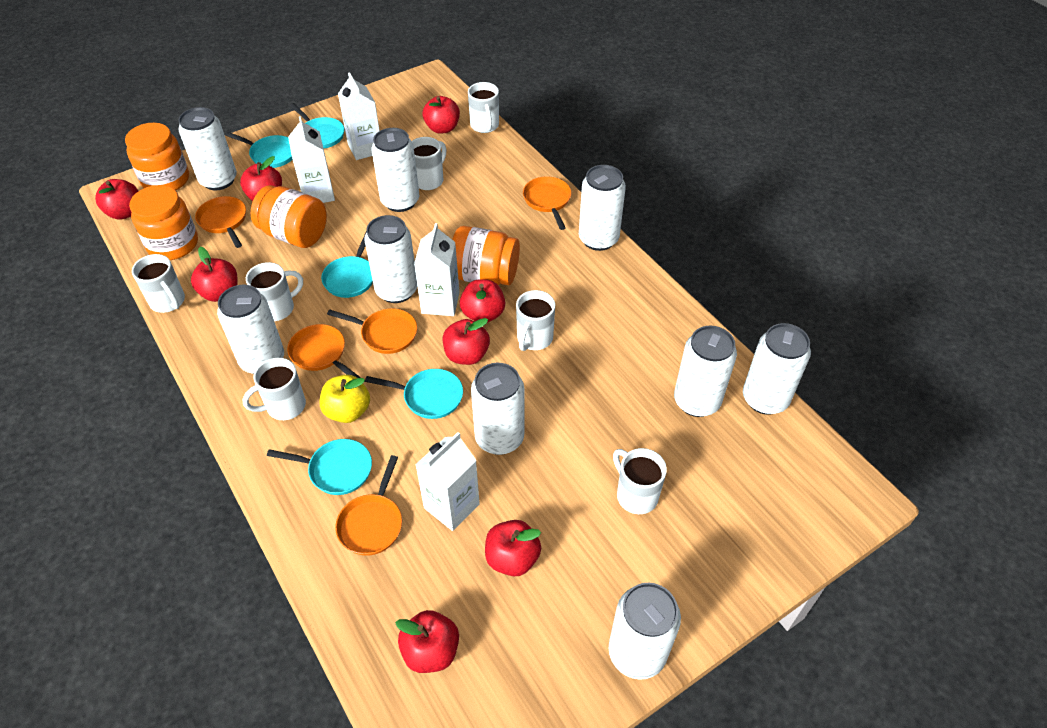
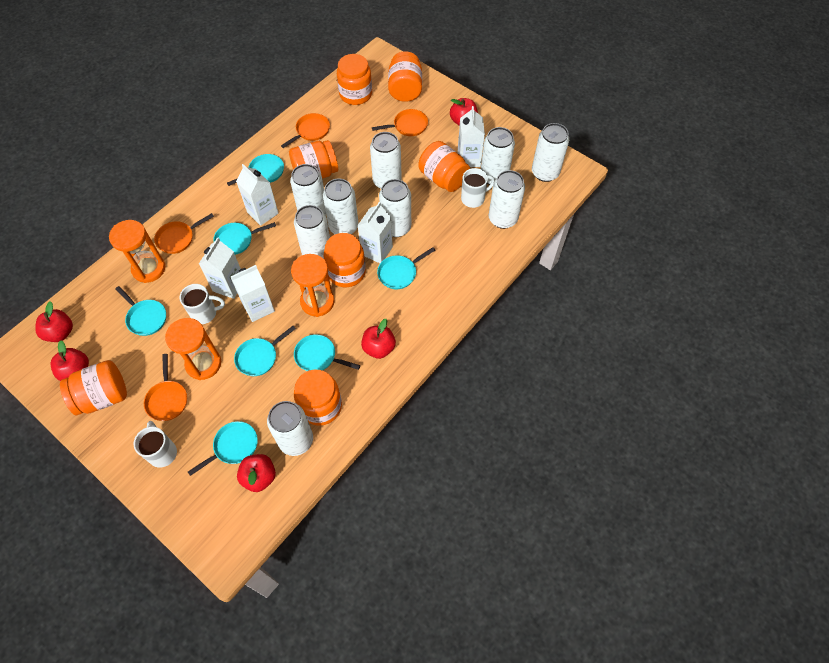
orange hourglass: 0 -> 3
orange jar: 4 -> 7
orange pan: 5 -> 4
red apple: 8 -> 5
turquoise pan: 5 -> 7
white carton: 4 -> 5
white mug: 7 -> 3
yellow apple: 1 -> 0

